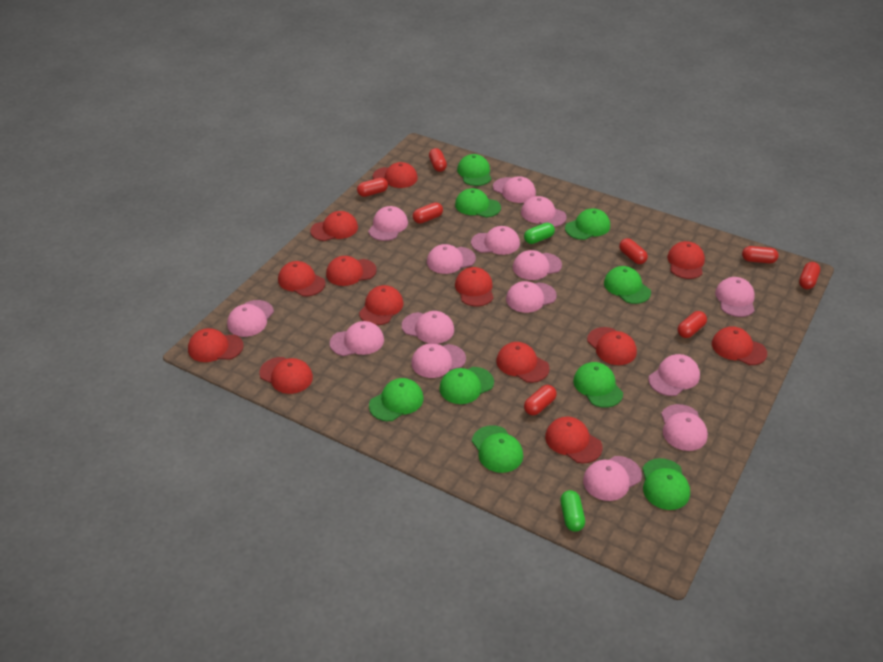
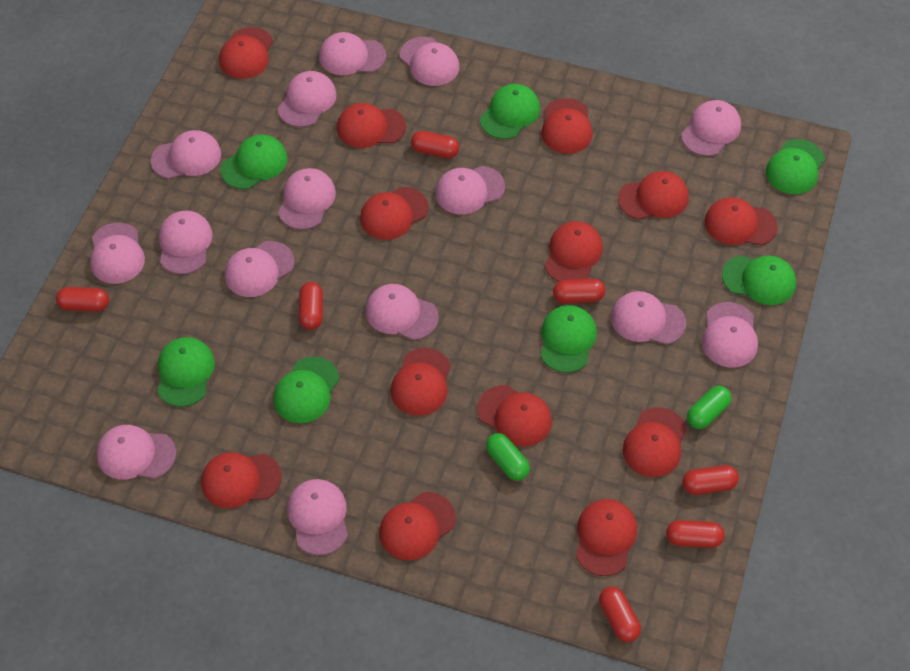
green cap: 9 -> 7
red capsule: 8 -> 7

